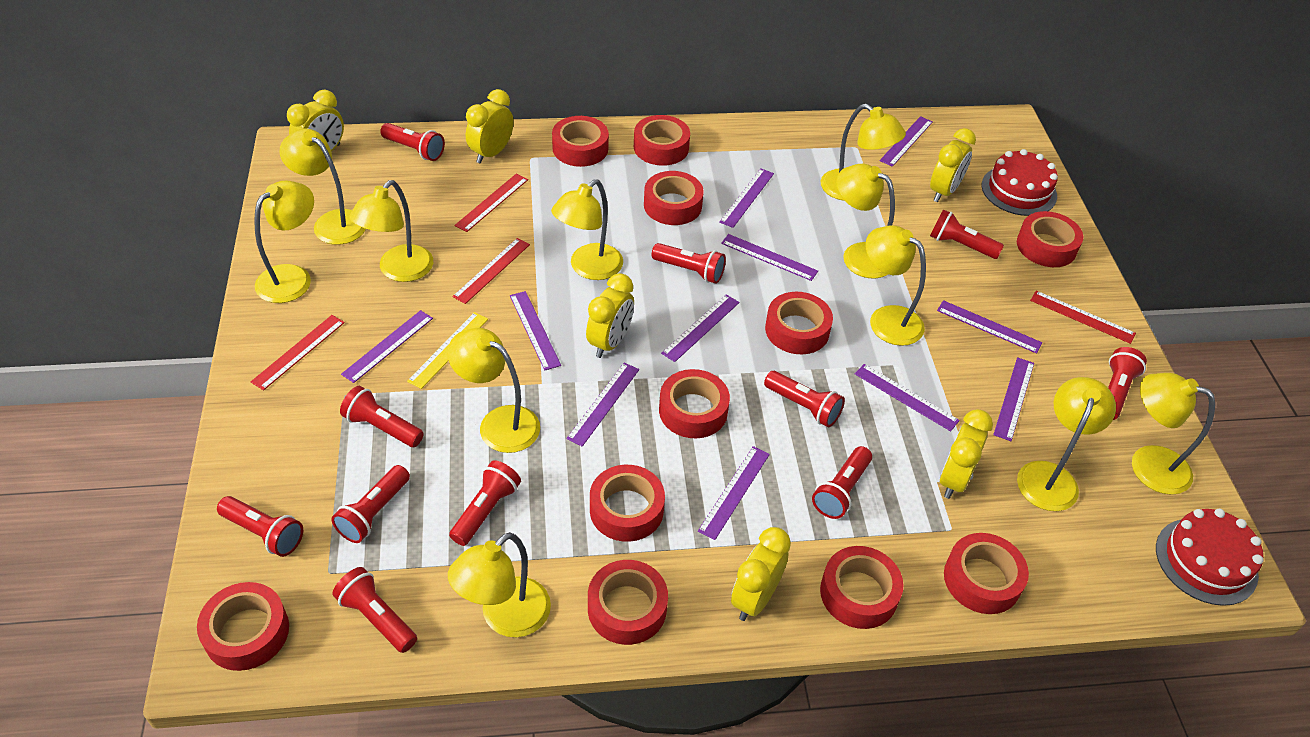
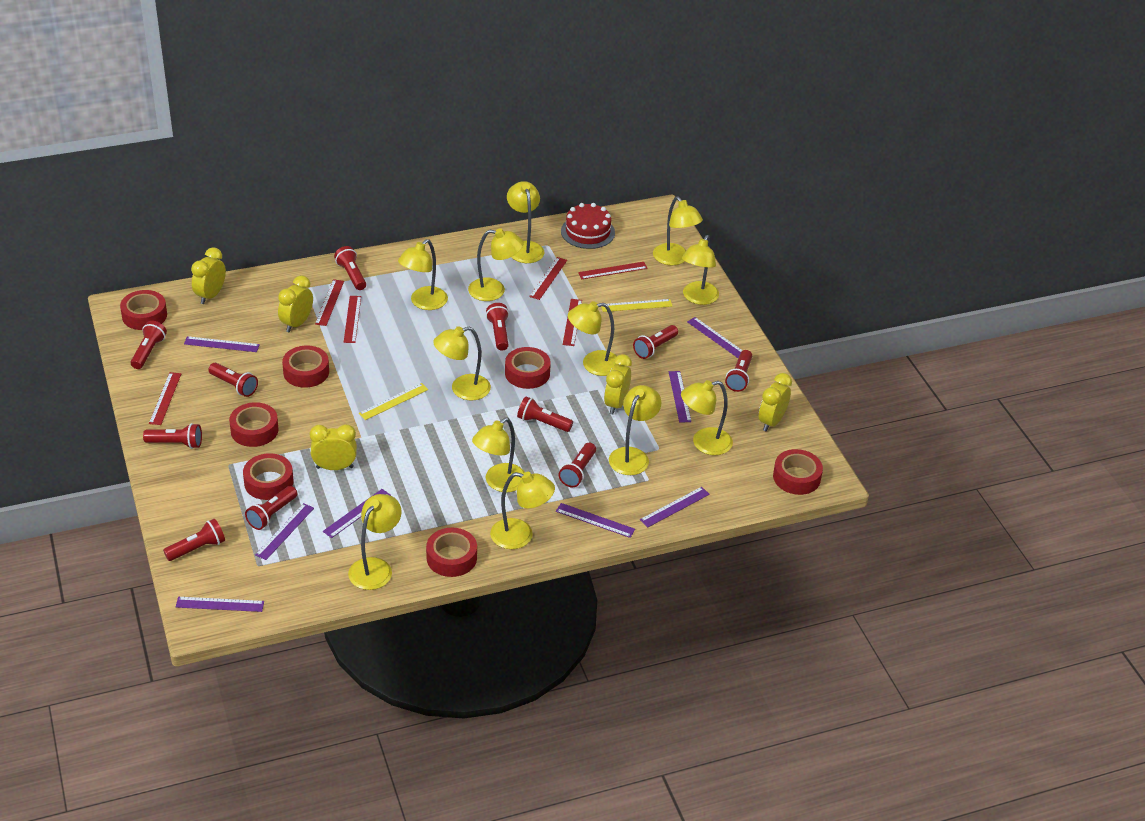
purple ruler: 11 -> 8
red cake: 2 -> 1
red ruler: 4 -> 6
red tape: 11 -> 7
yellow clock: 6 -> 5
yellow lamp: 11 -> 12
yellow ruler: 1 -> 2

